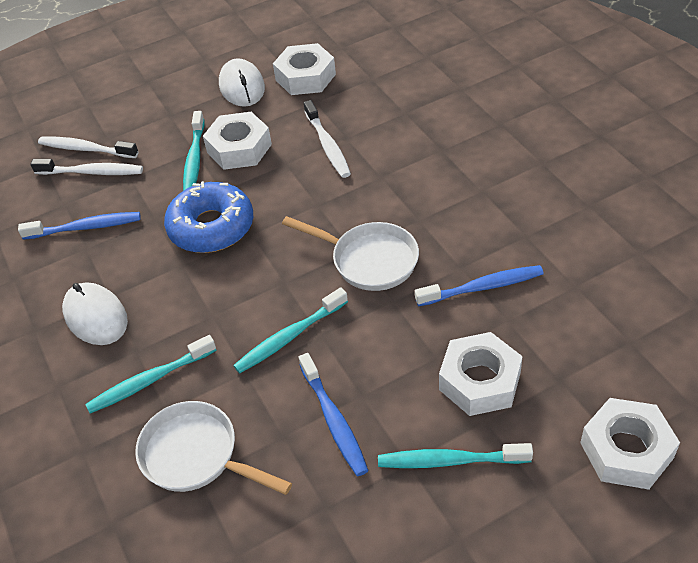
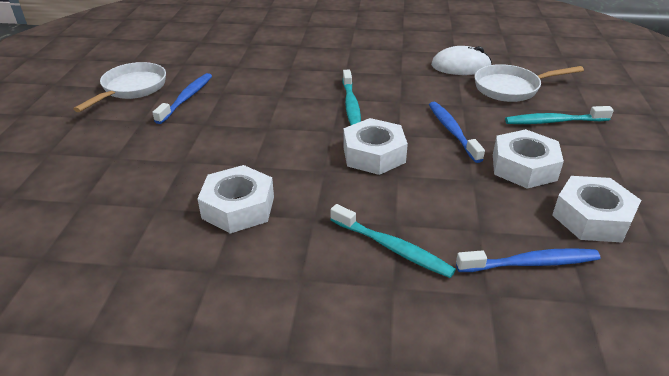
blue donut: 1 -> 0
turquoise toothbrush: 4 -> 3
white mouse: 2 -> 1
white toothbrush: 3 -> 0

